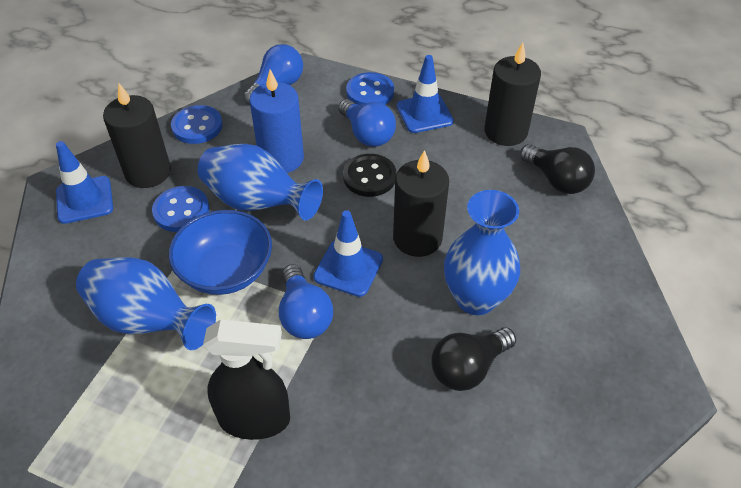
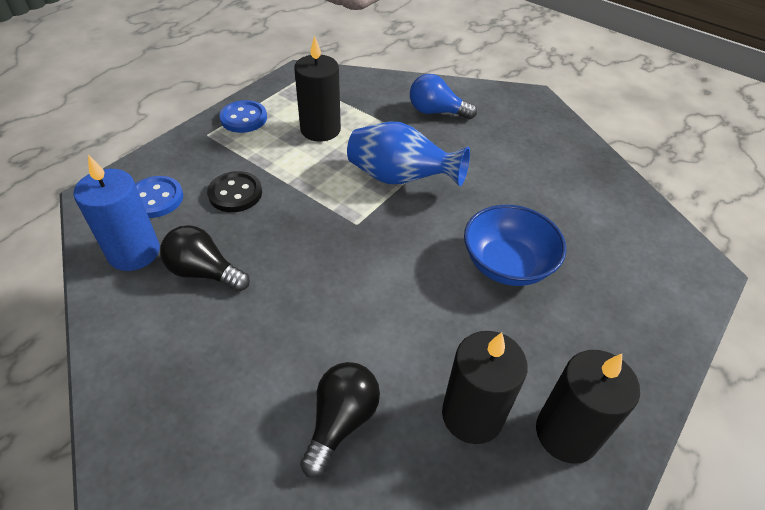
black spray bottle: 1 -> 0
blue button: 3 -> 2
blue light bulb: 3 -> 1
blue traffic cone: 3 -> 0
blue vase: 3 -> 1

